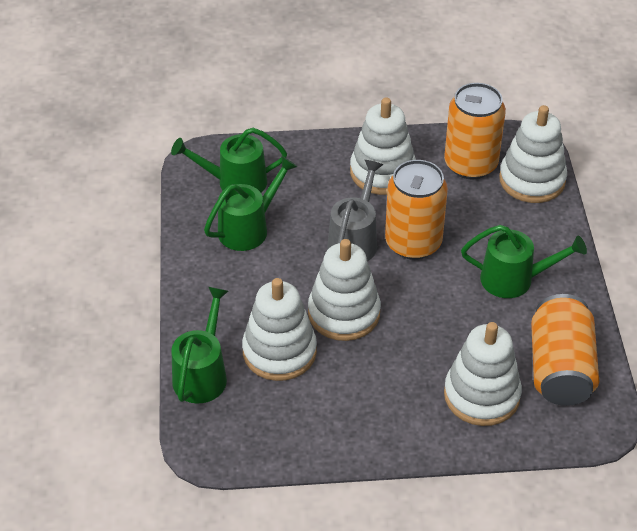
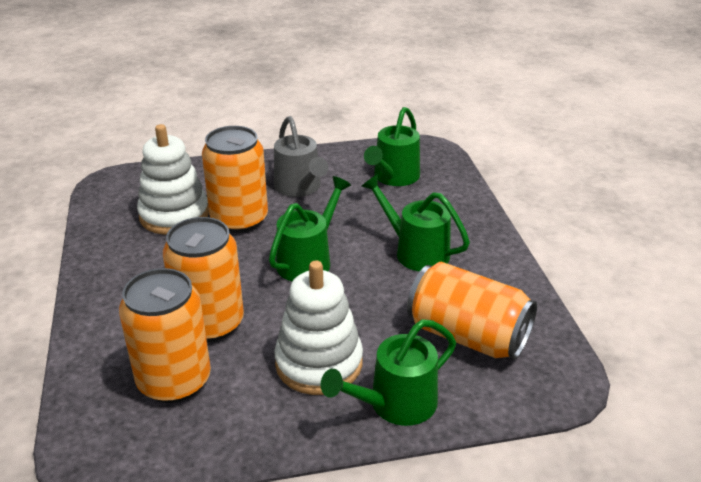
orange can: 3 -> 4
white stacking toy: 5 -> 2

